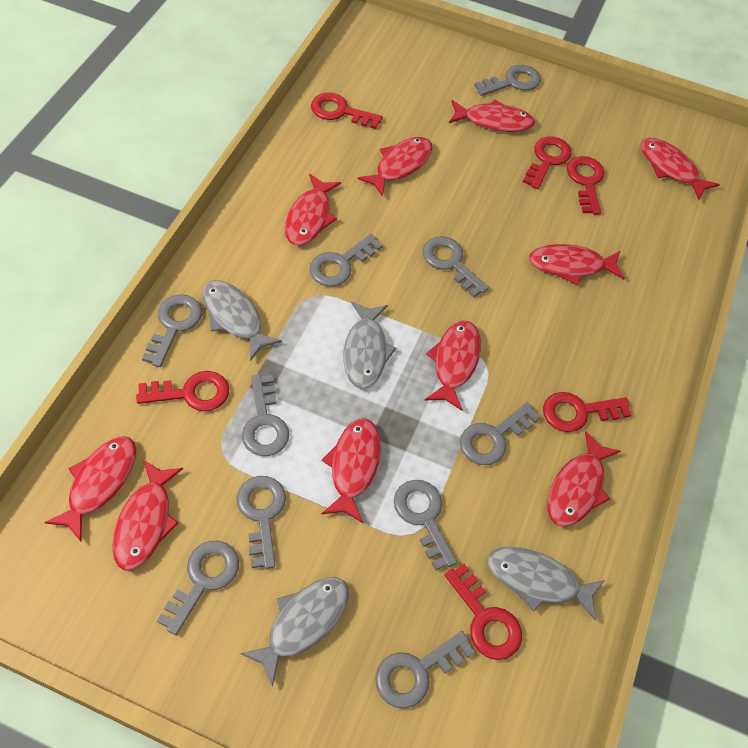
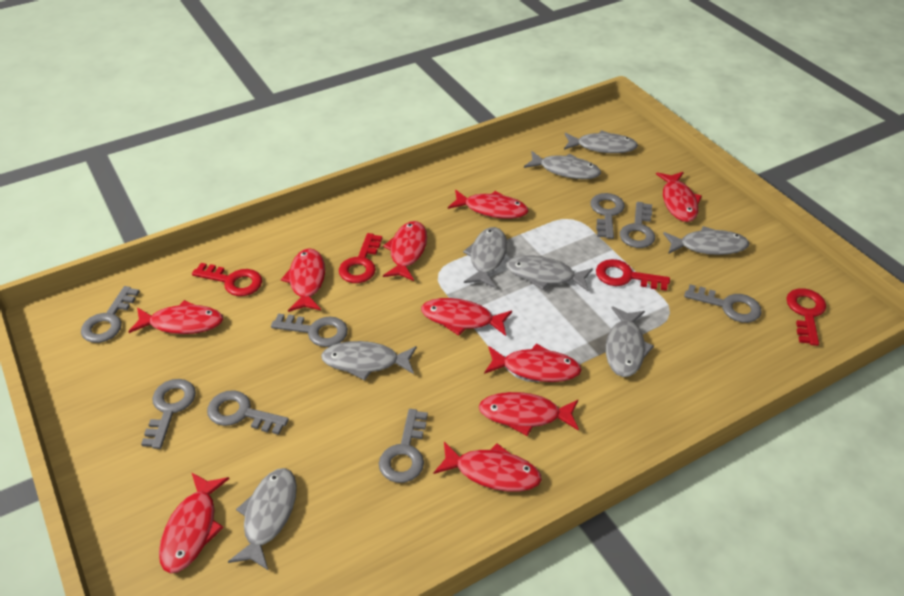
grey fish: 4 -> 8
grey key: 10 -> 8
red key: 6 -> 4

